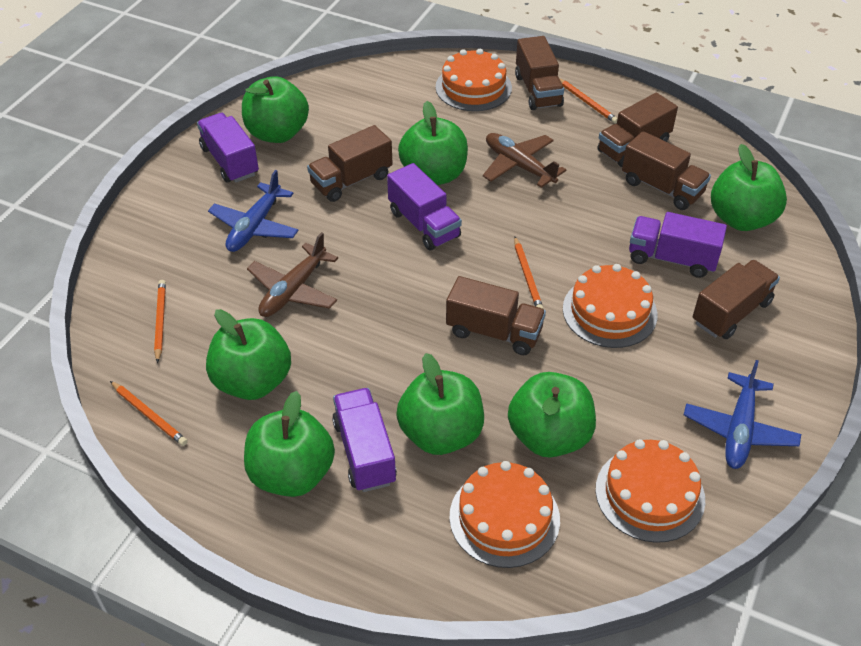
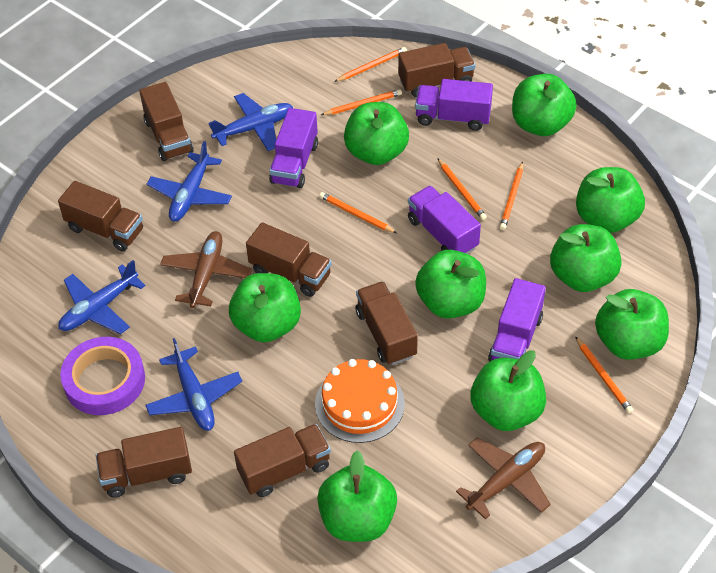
blue plane: 2 -> 4
brown truck: 6 -> 7
green apple: 7 -> 9
orange cake: 4 -> 1
orange pencil: 4 -> 6
purple tape: 0 -> 1

